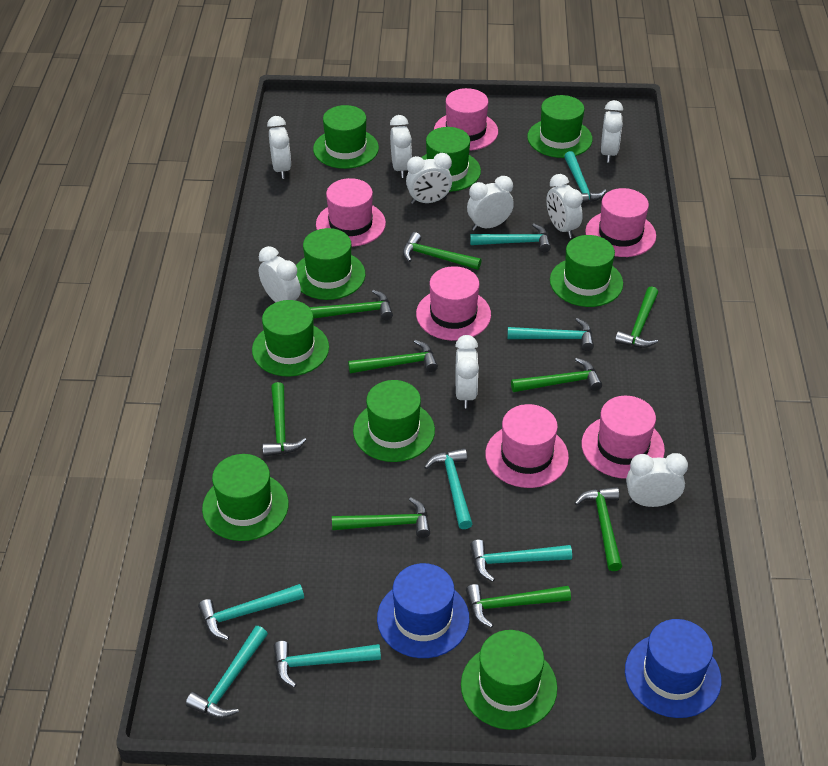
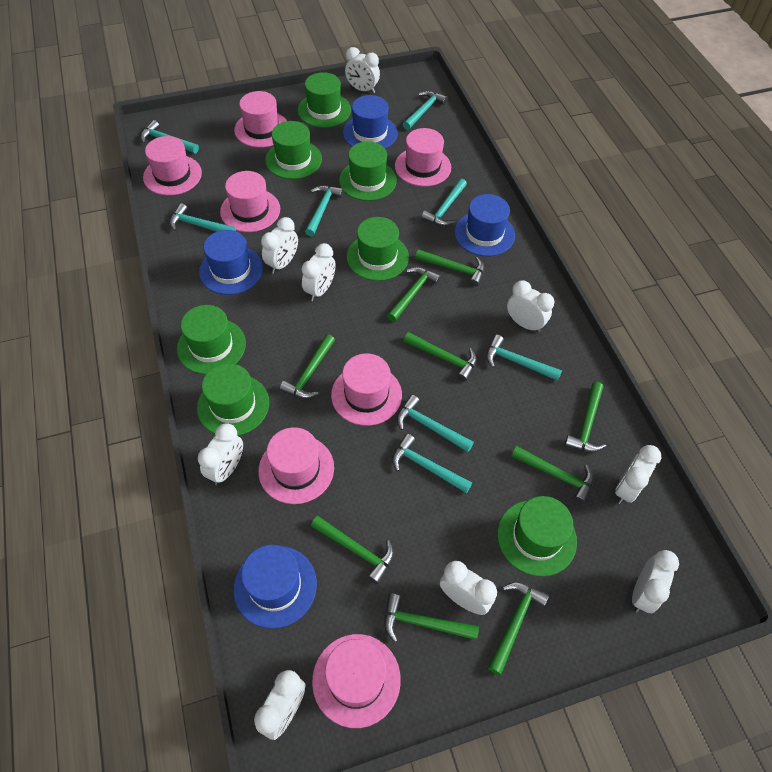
blue hat: 2 -> 4
green hat: 9 -> 7
pink hat: 6 -> 7

